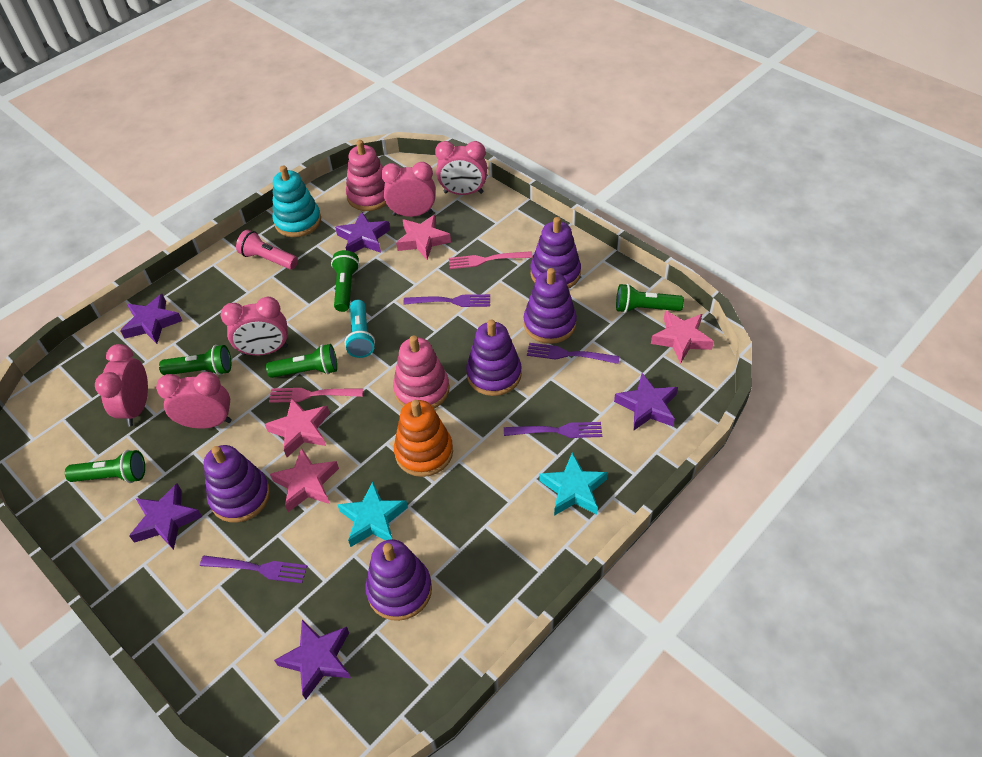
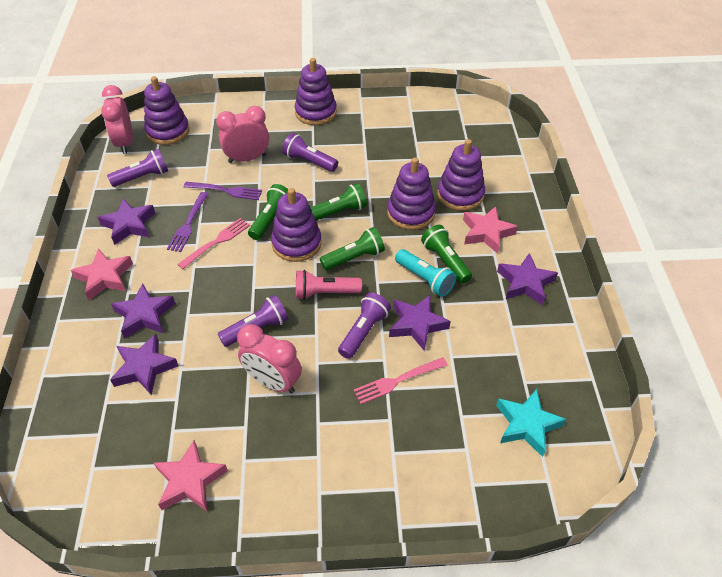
green flashlight: 5 -> 4
orange stacking toy: 1 -> 0
pink clock: 5 -> 3
pink stacking toy: 2 -> 0
pink star: 4 -> 3
purple flashlight: 0 -> 4
purple fork: 4 -> 2
turquoise stacking toy: 1 -> 0
turquoise star: 2 -> 1

